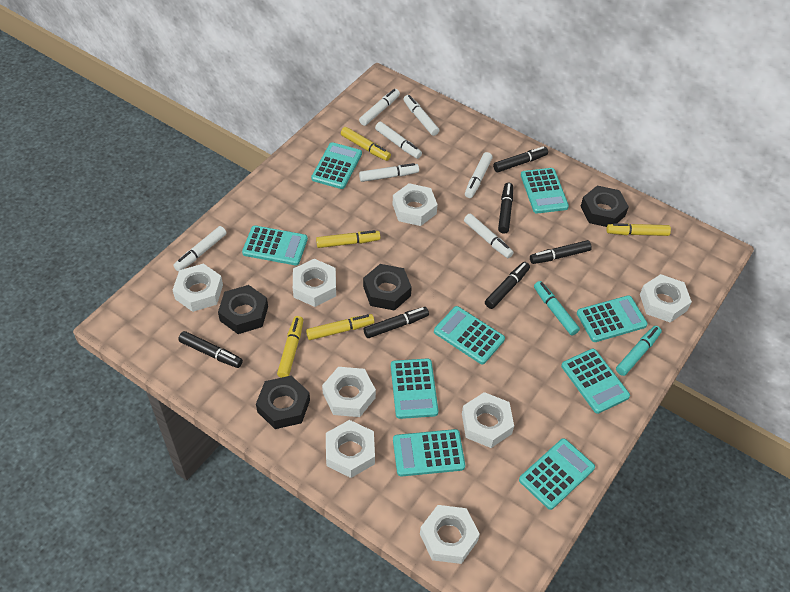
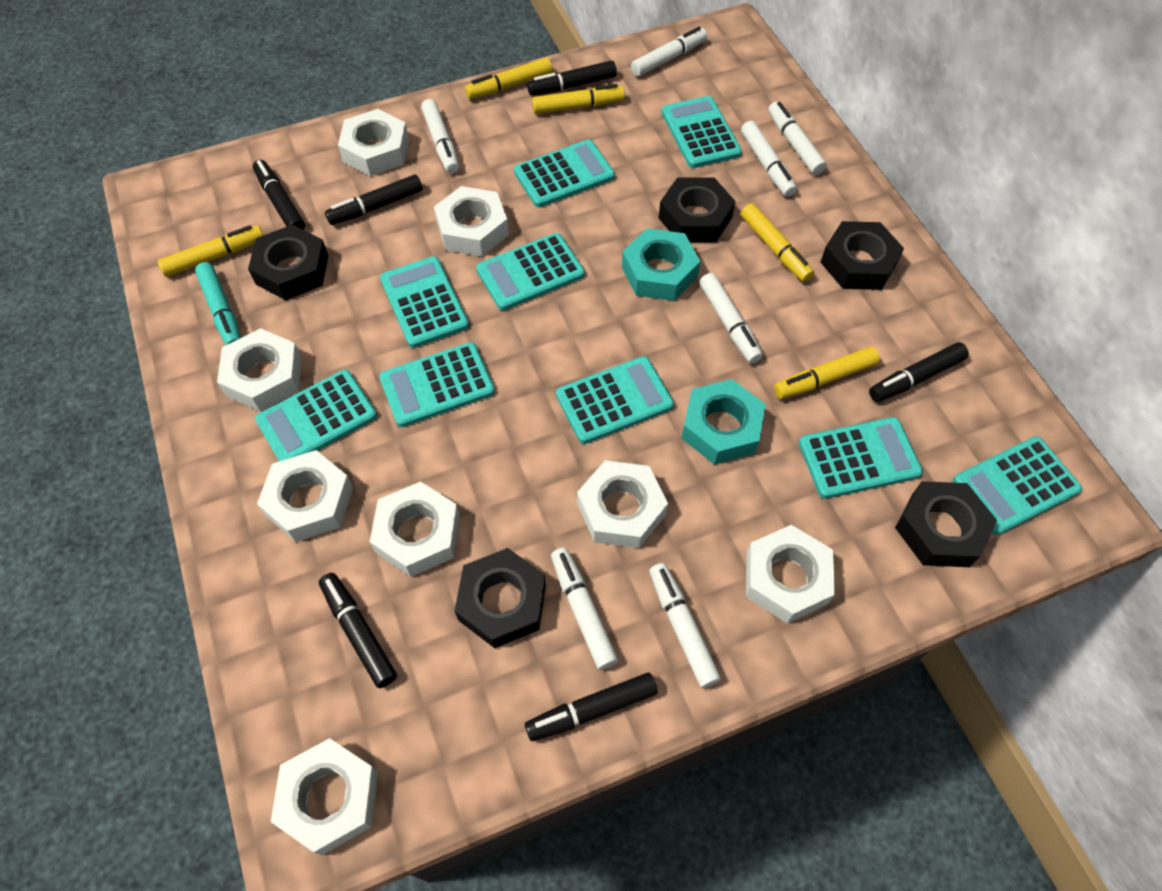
black nut: 4 -> 5
turquoise marker: 2 -> 1
turquoise nut: 0 -> 2

